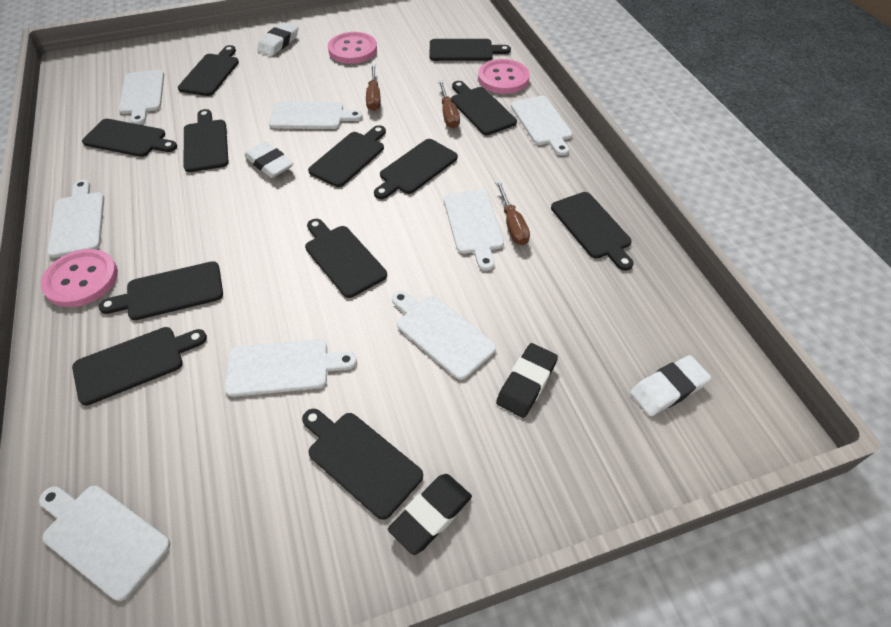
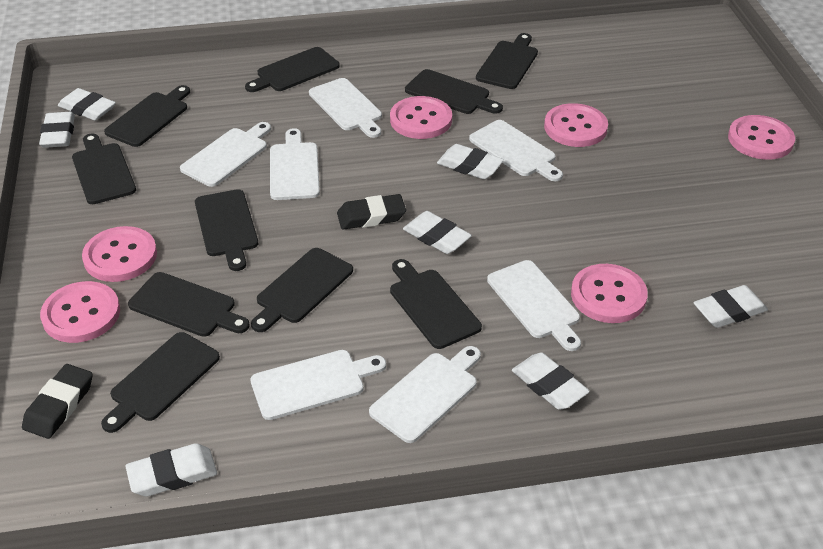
black cutting board: 12 -> 10
brown screwdriver: 3 -> 0
pink button: 3 -> 6
white cutting board: 8 -> 7
white eraser: 3 -> 7

